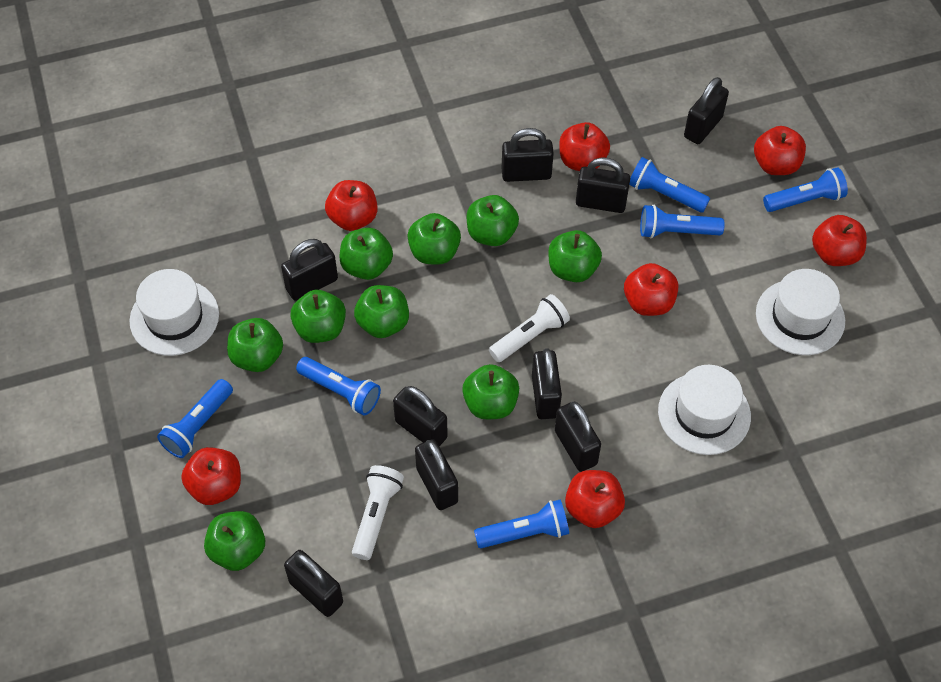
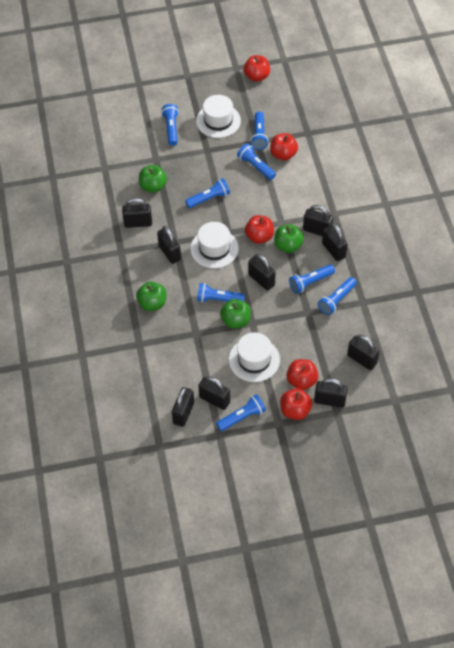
blue flashlight: 6 -> 8
green apple: 9 -> 4
red apple: 7 -> 5
white flashlight: 2 -> 0

